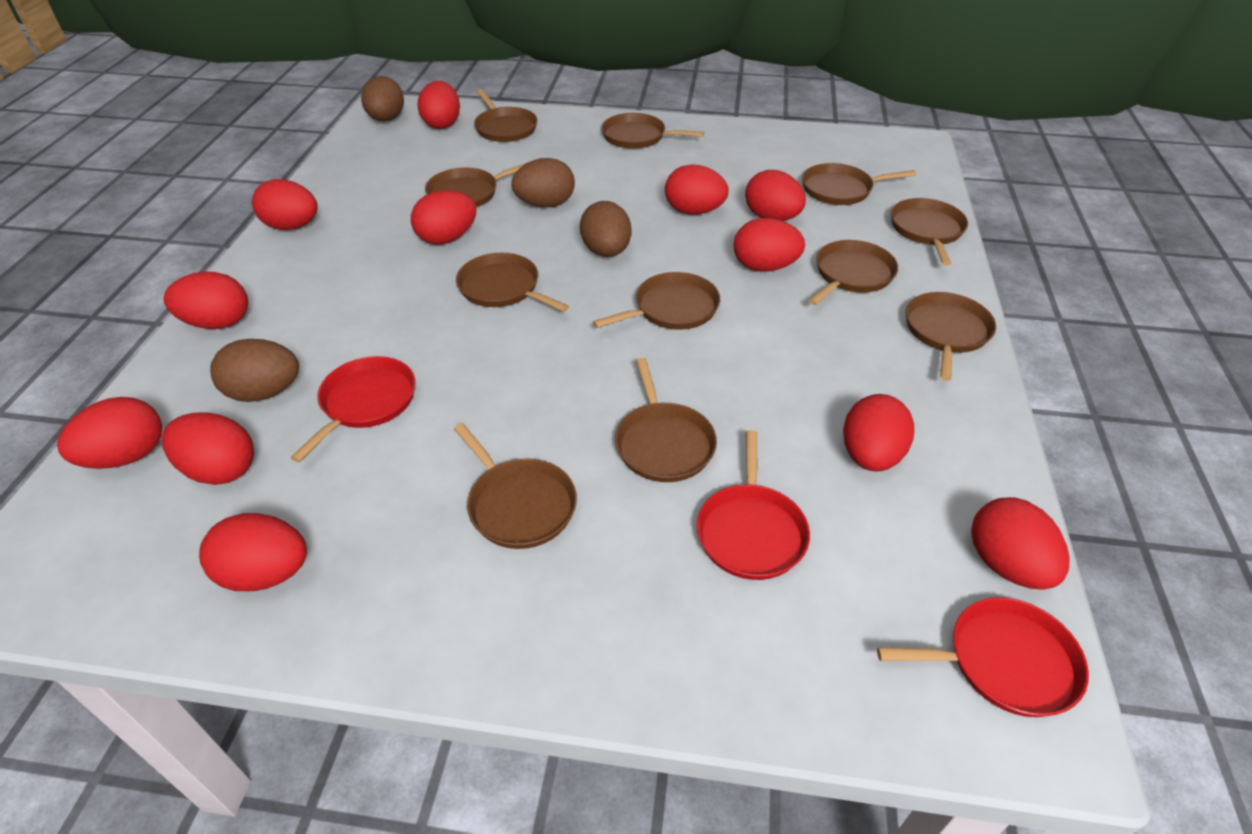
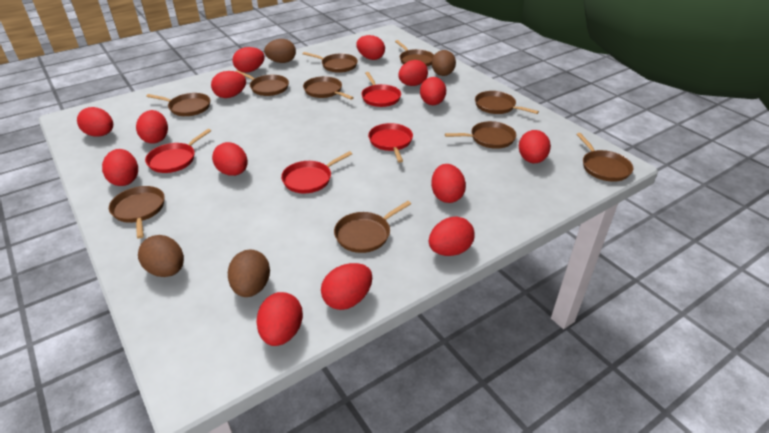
brown pan: 11 -> 10
red egg: 12 -> 14
red pan: 3 -> 4

